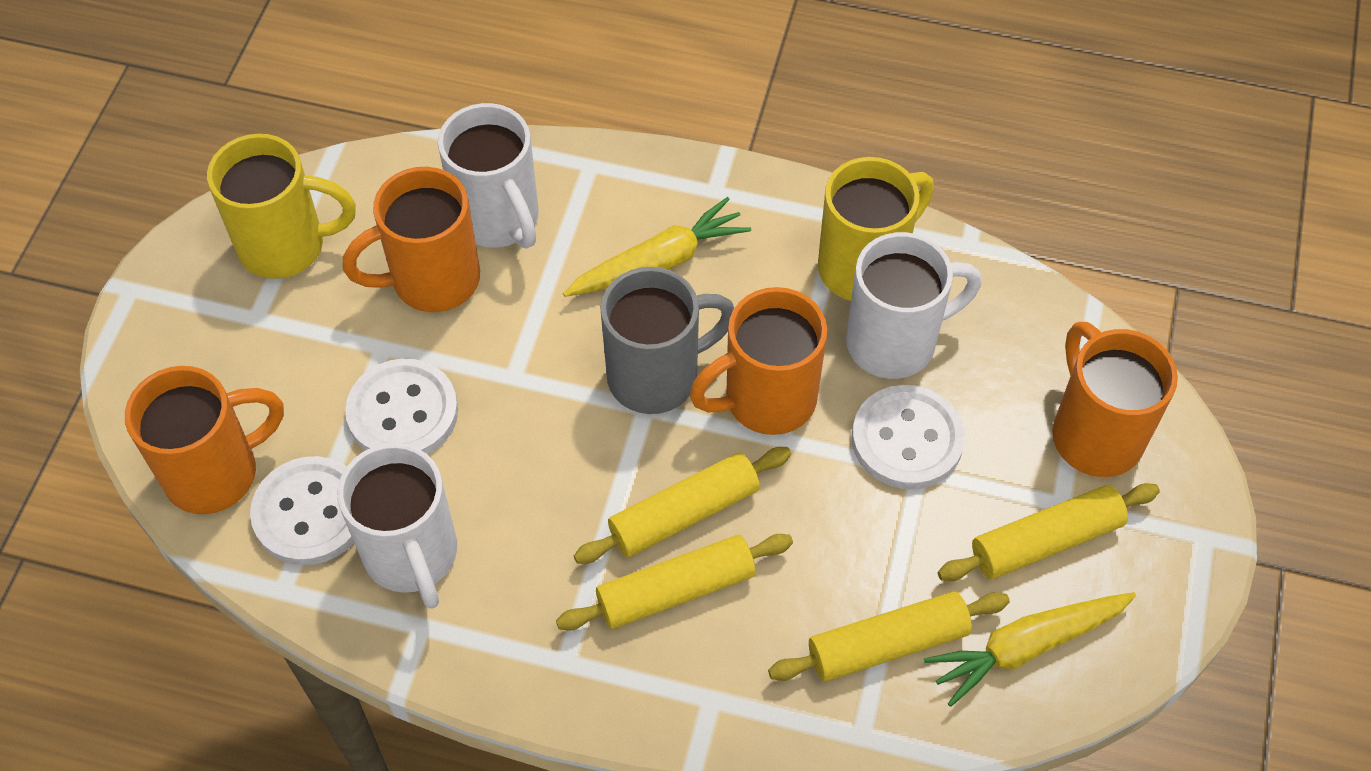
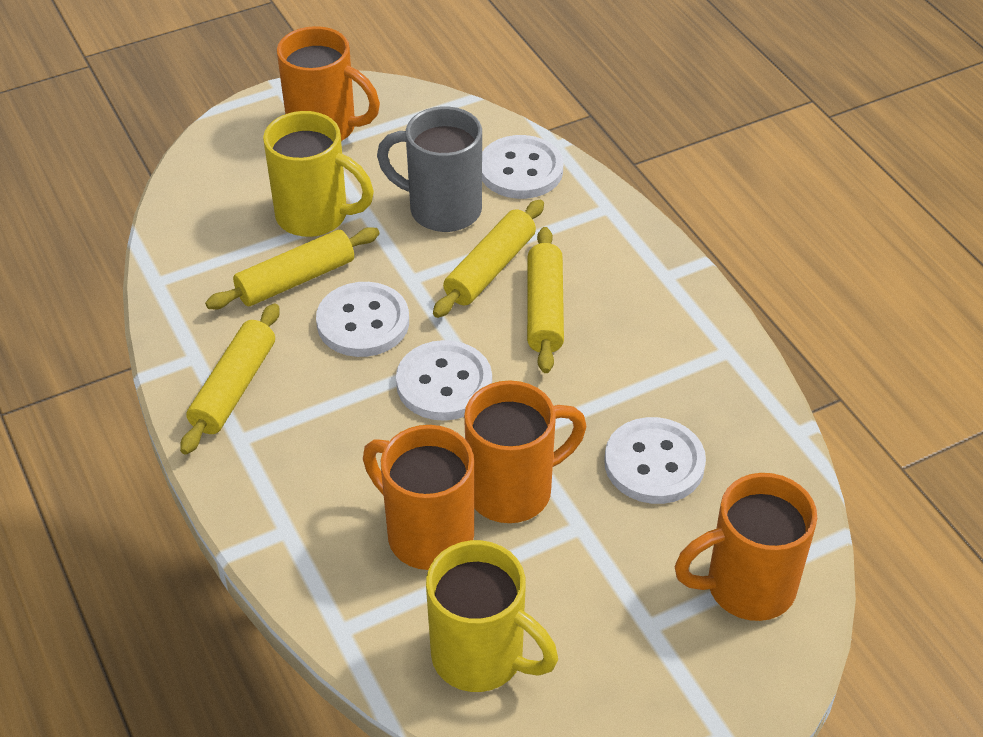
white button: 3 -> 4
white mug: 3 -> 0
yellow carrot: 2 -> 0

